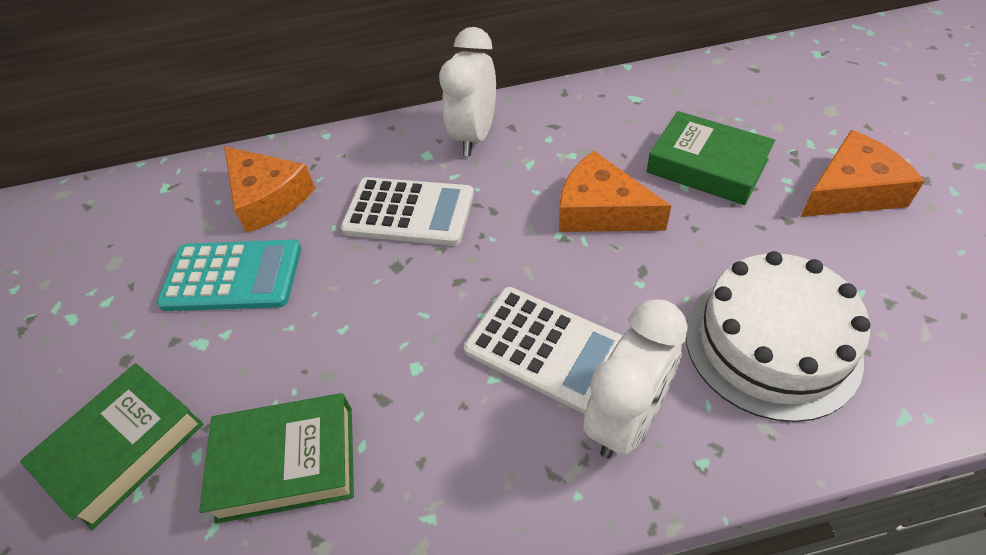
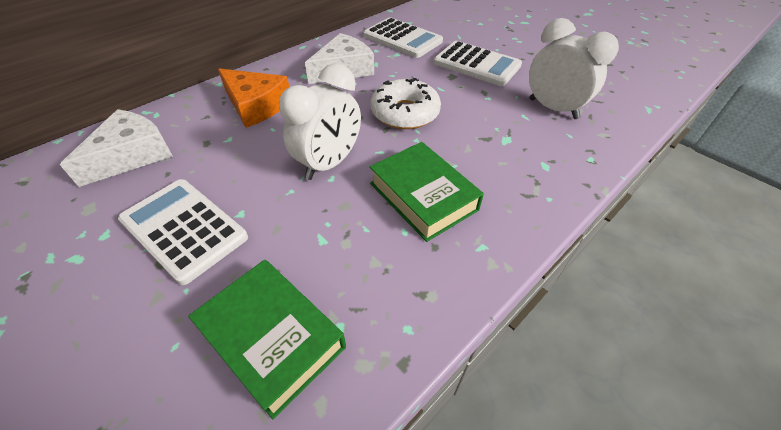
green book: 3 -> 2
orange cheese: 3 -> 1
turquoise calculator: 1 -> 0
white cake: 1 -> 0
white calculator: 2 -> 3
white cheese: 0 -> 2
white donut: 0 -> 1

